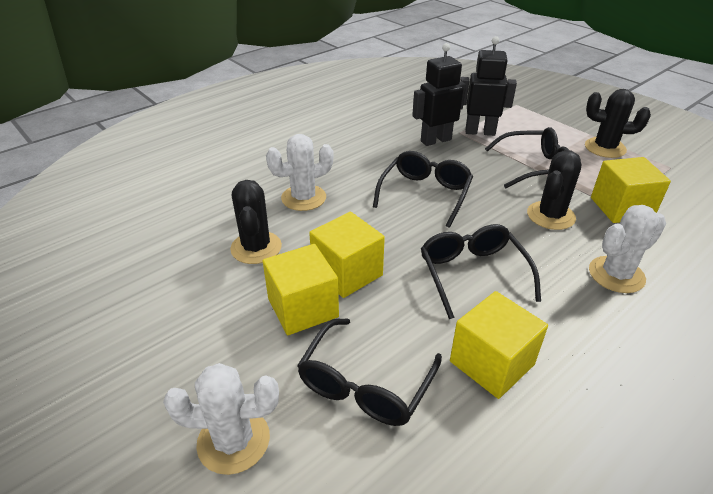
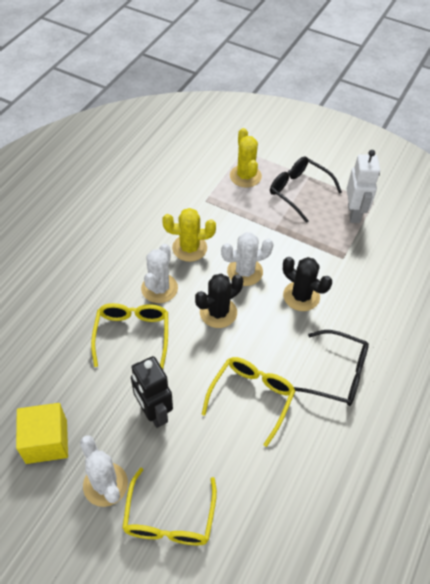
black cactus: 3 -> 2
black glasses: 4 -> 2
black robot: 2 -> 1
white robot: 0 -> 1
yellow cactus: 0 -> 2
yellow cube: 4 -> 1
yellow glasses: 0 -> 3

